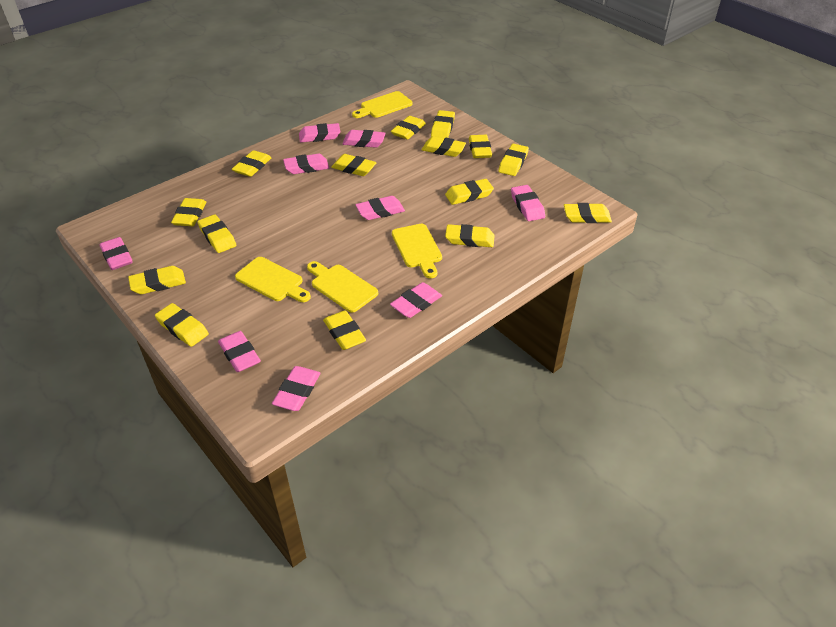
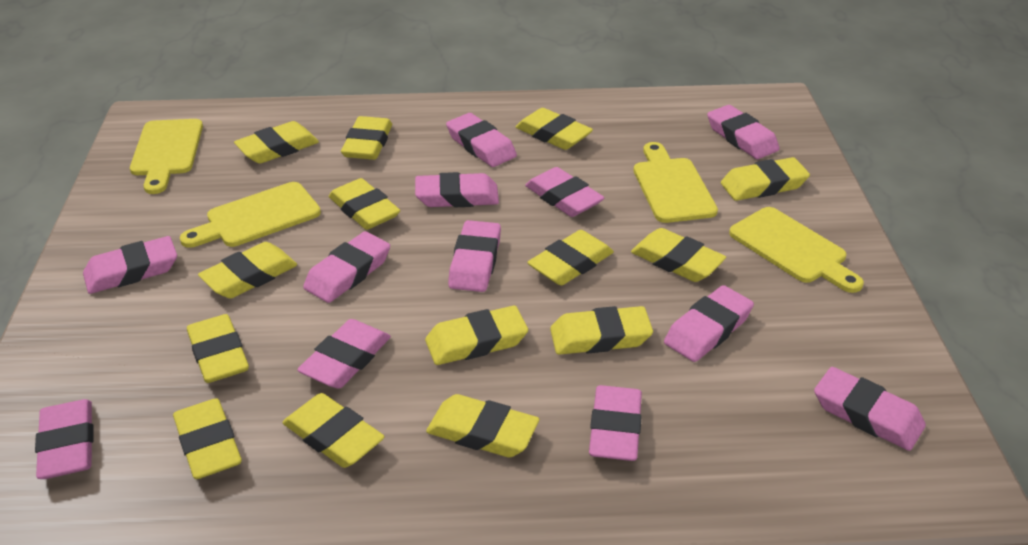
pink eraser: 9 -> 12
yellow eraser: 15 -> 14

